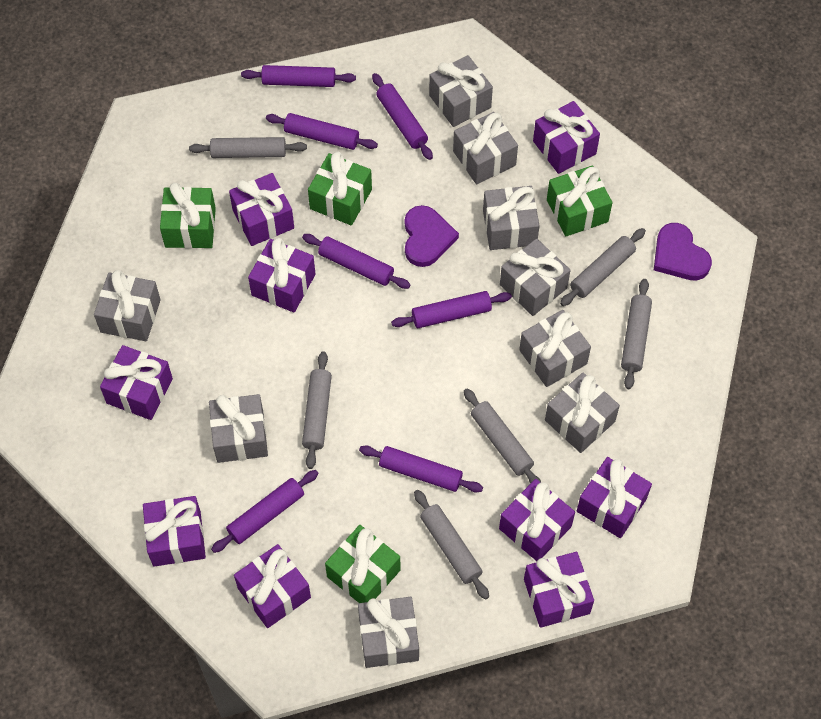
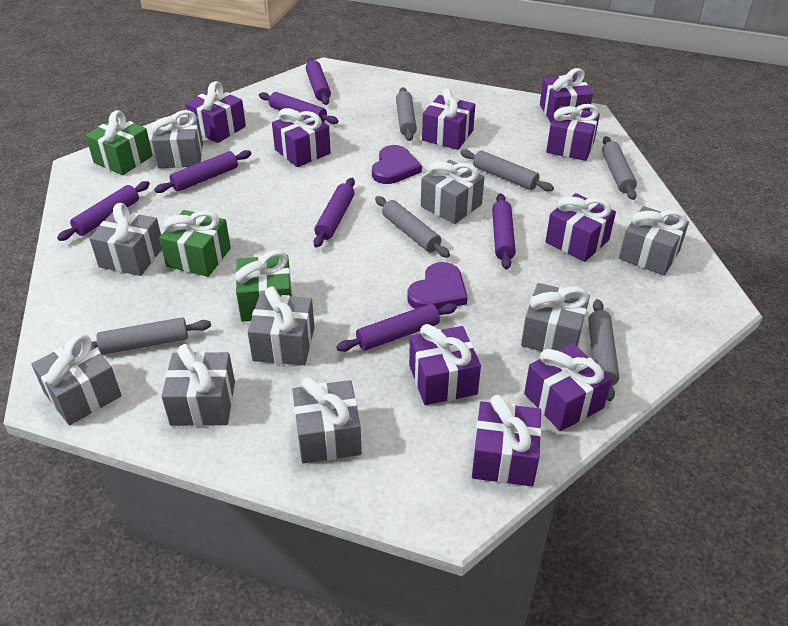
green gift: 4 -> 3

